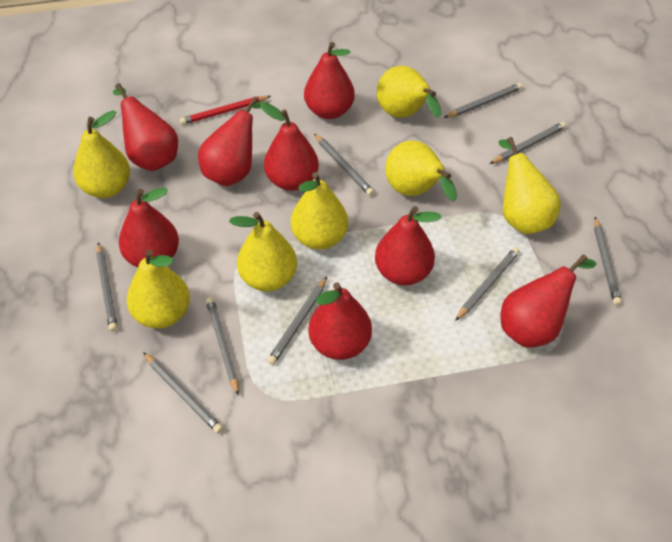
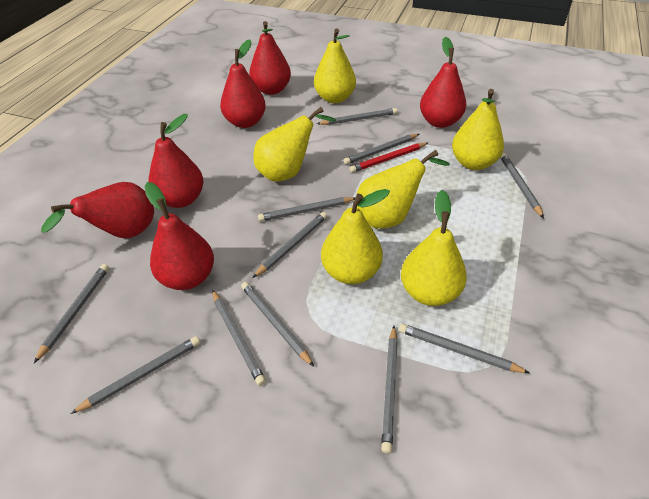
grey pencil: 9 -> 11
red pear: 8 -> 6
yellow pear: 7 -> 6

